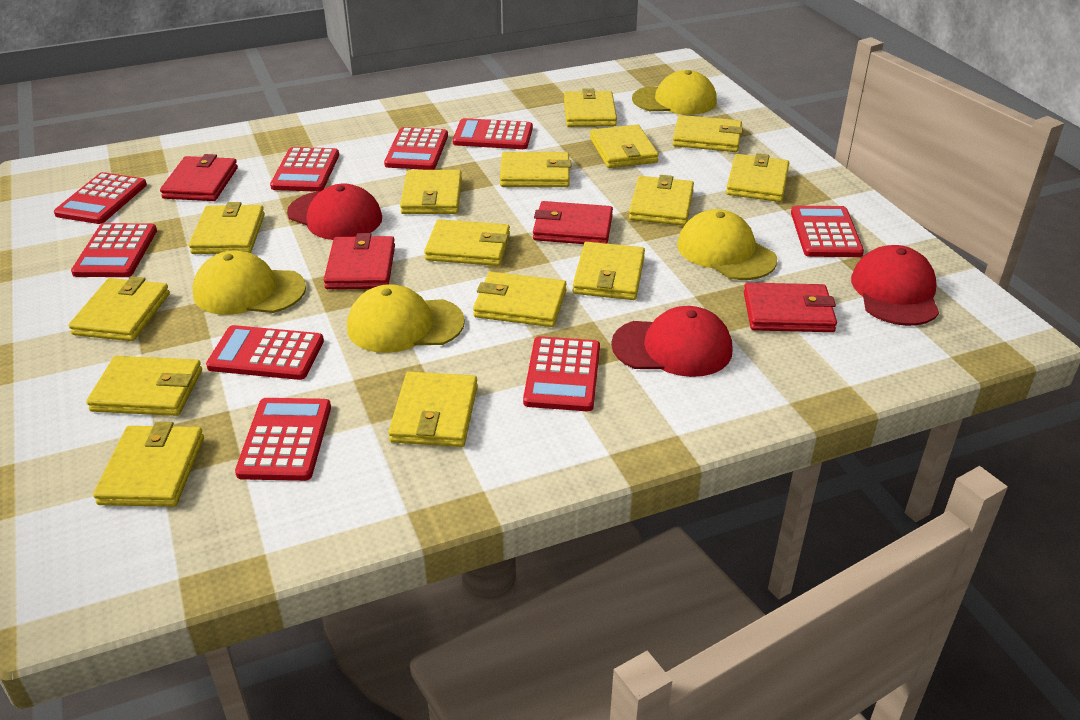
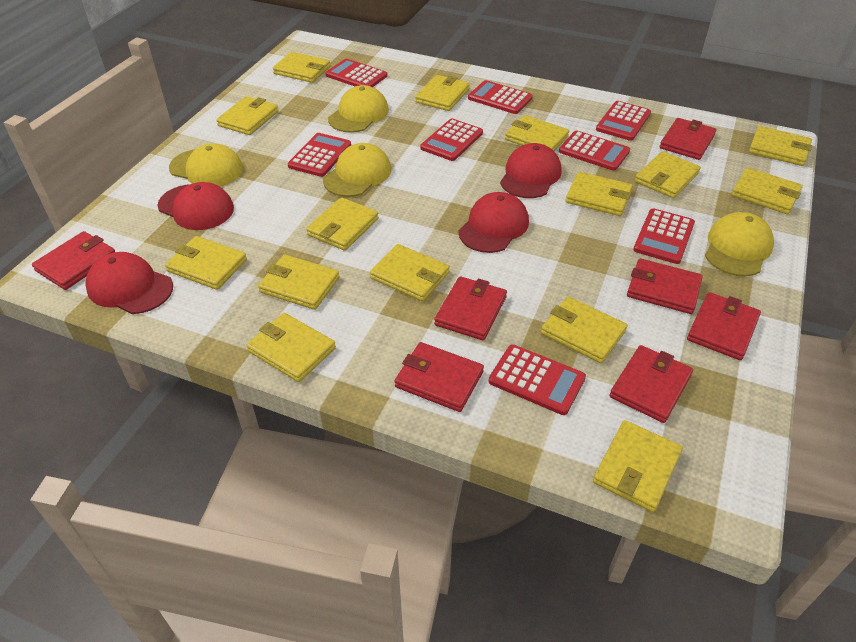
red calculator: 9 -> 8
red cap: 3 -> 4
red wallet: 4 -> 7

